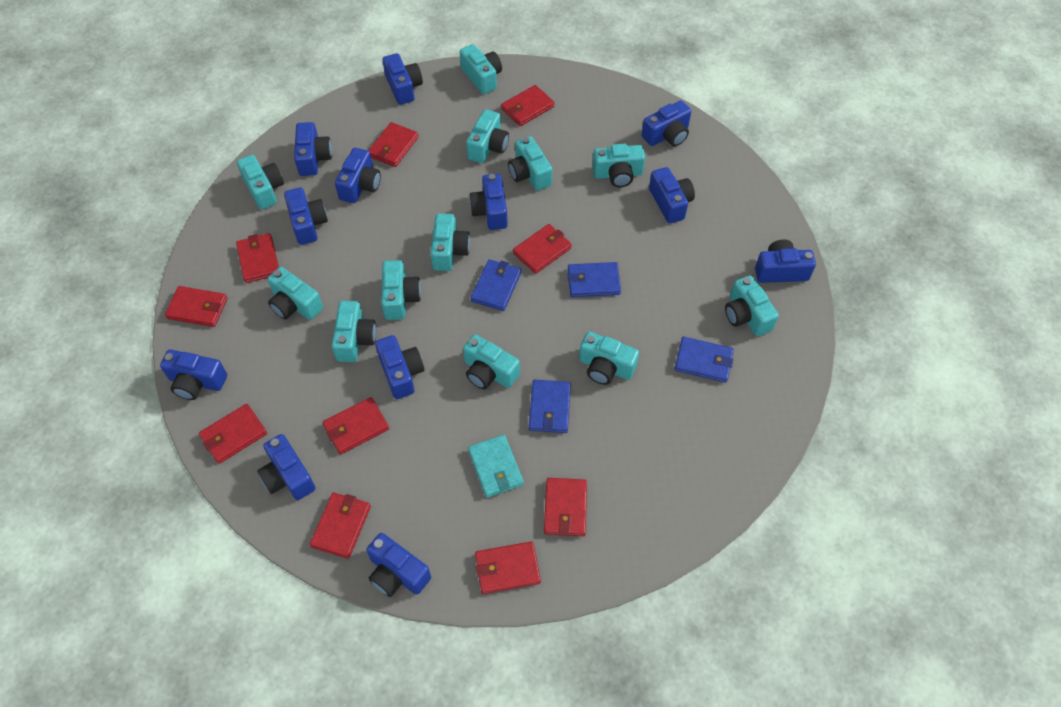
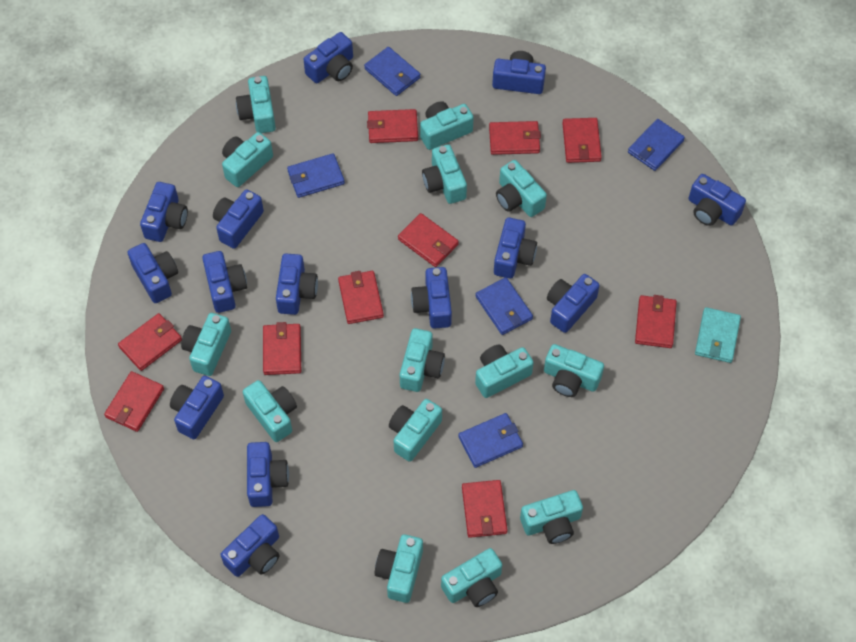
blue camera: 12 -> 14
blue wallet: 4 -> 5
turquoise camera: 12 -> 14

